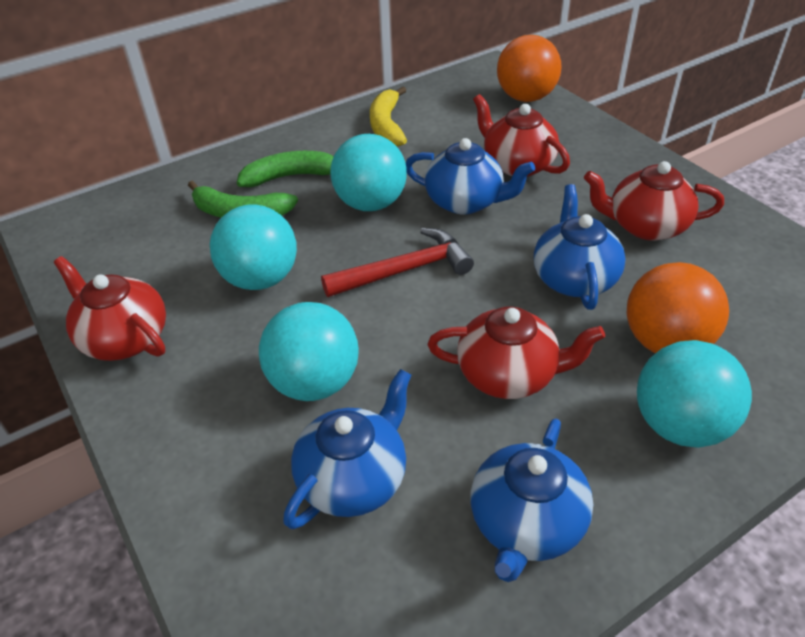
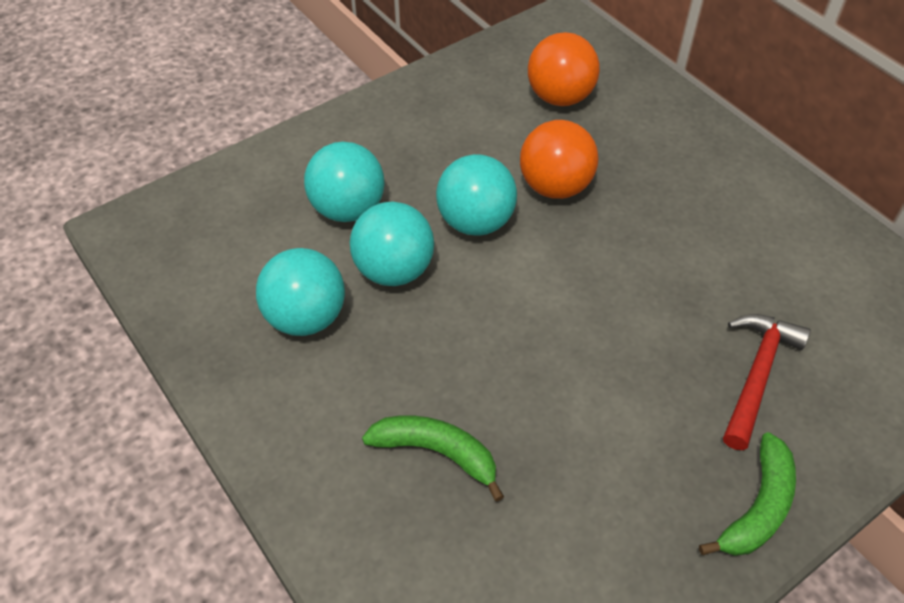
blue teapot: 4 -> 0
red teapot: 4 -> 0
yellow banana: 1 -> 0

